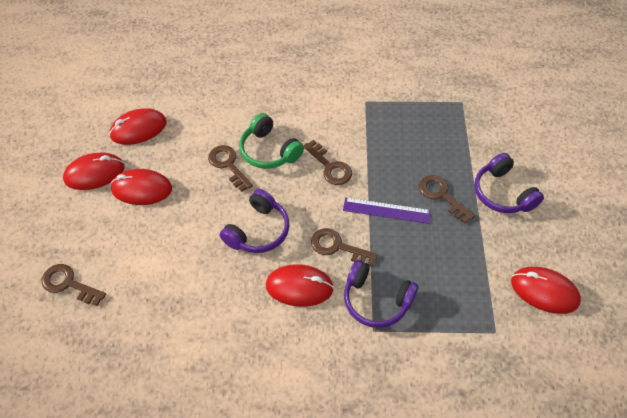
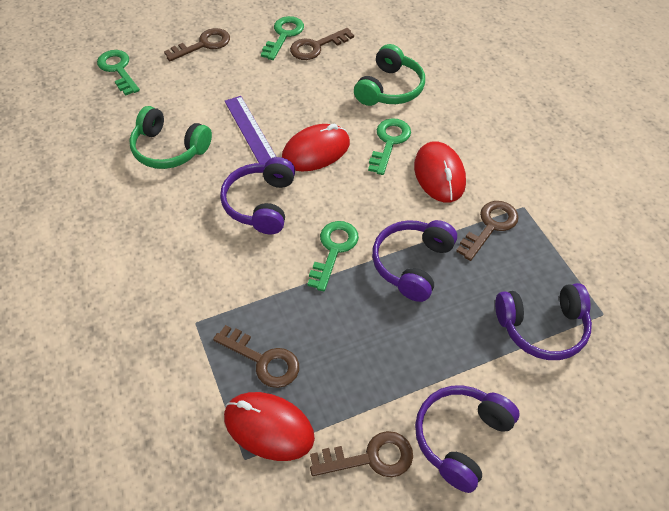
green headphones: 1 -> 2
green key: 0 -> 4
purple headphones: 3 -> 4
red mouse: 5 -> 3

